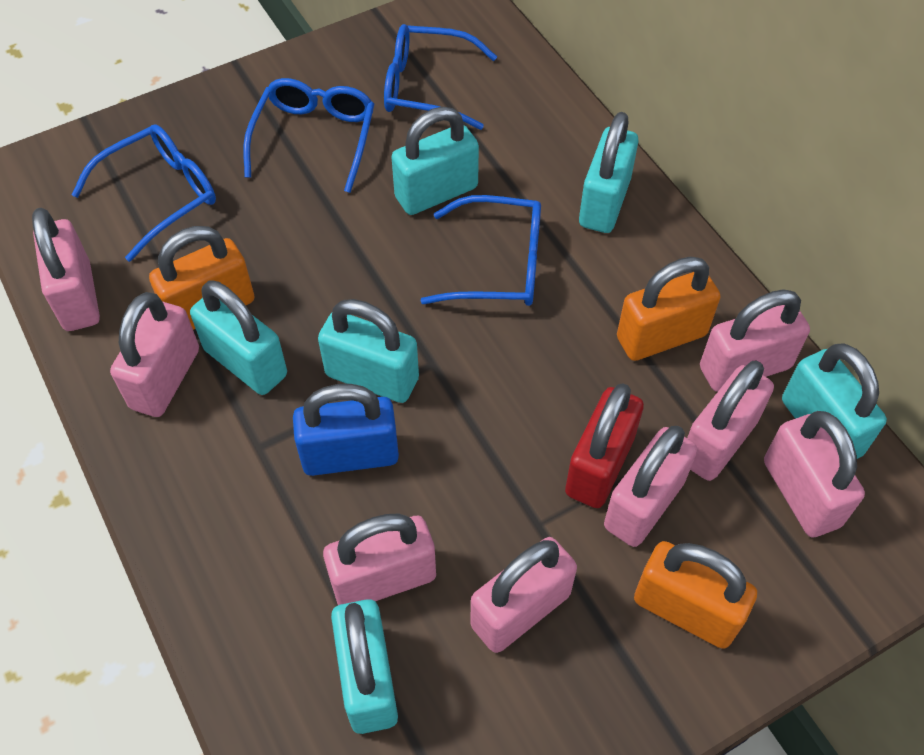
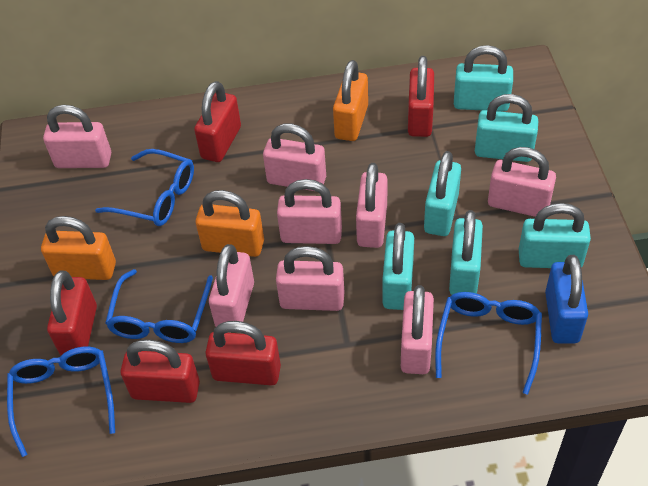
red padlock: 1 -> 5

